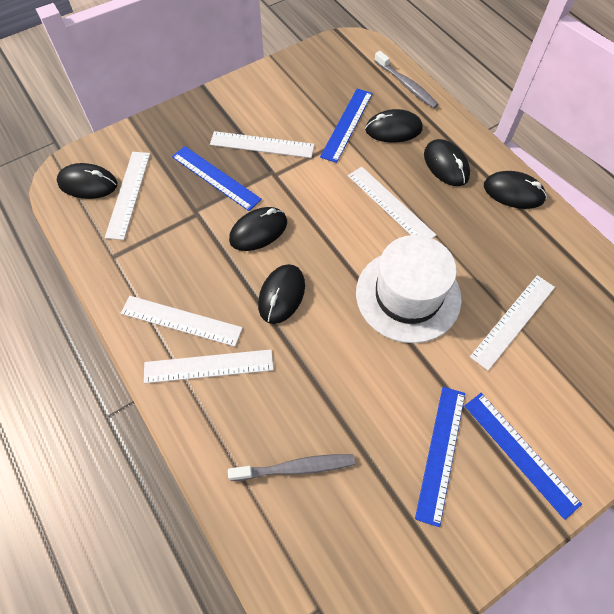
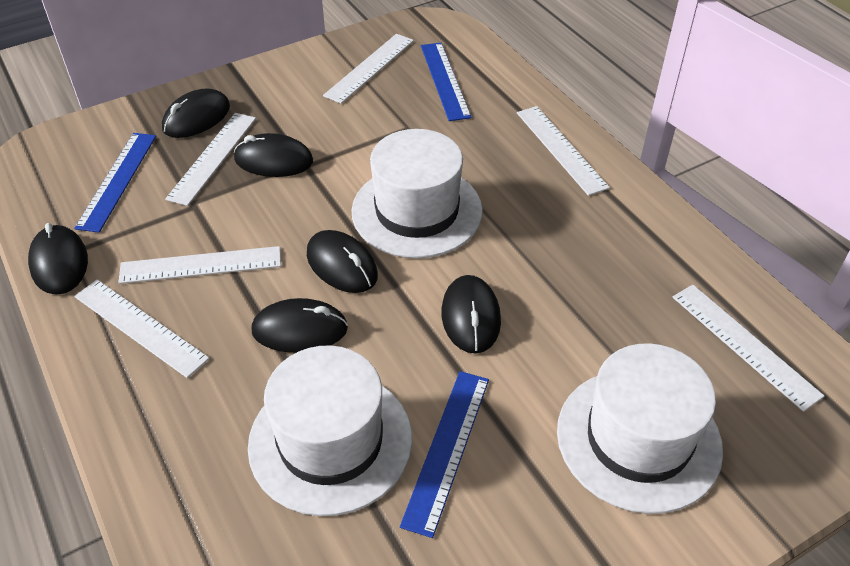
blue ruler: 4 -> 3
grey toothbrush: 2 -> 0
white hat: 1 -> 3

